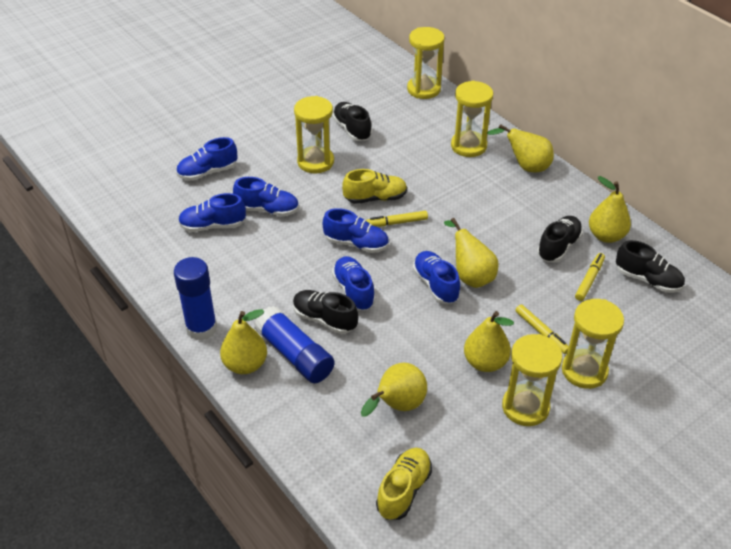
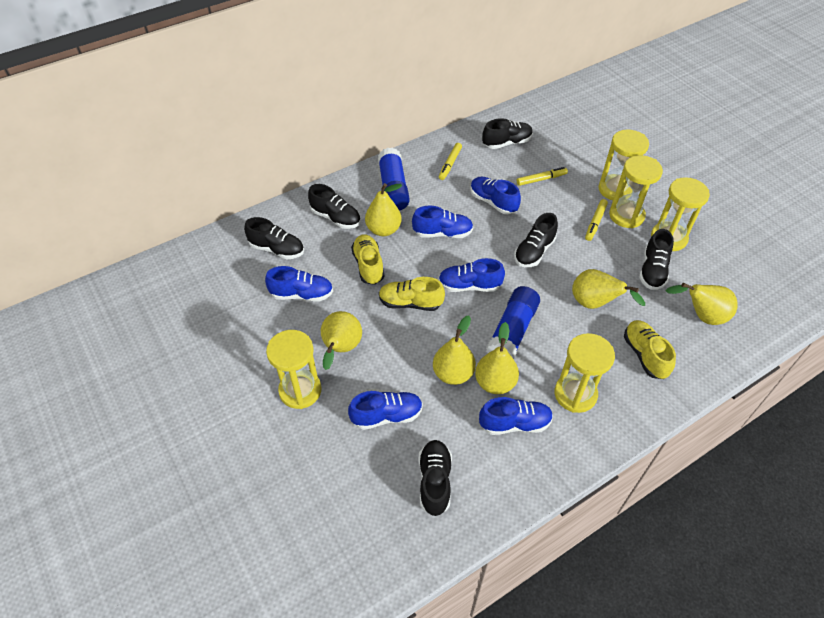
black shoe: 4 -> 6
yellow shoe: 2 -> 3

